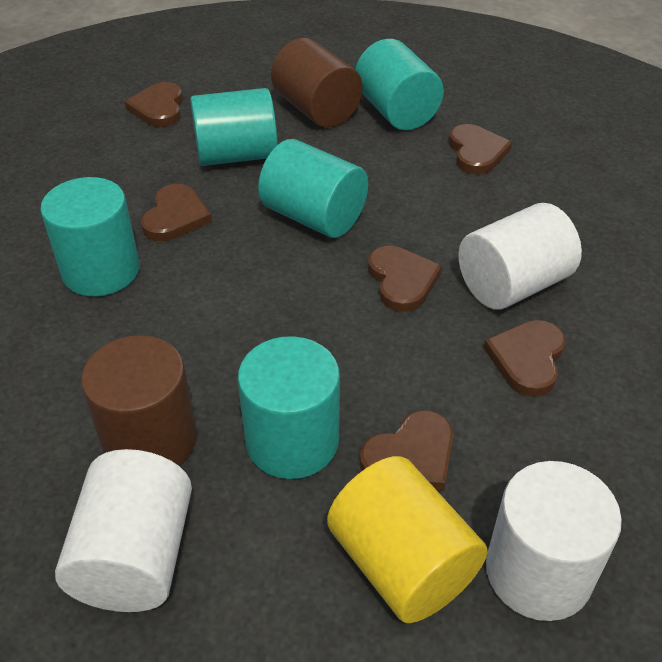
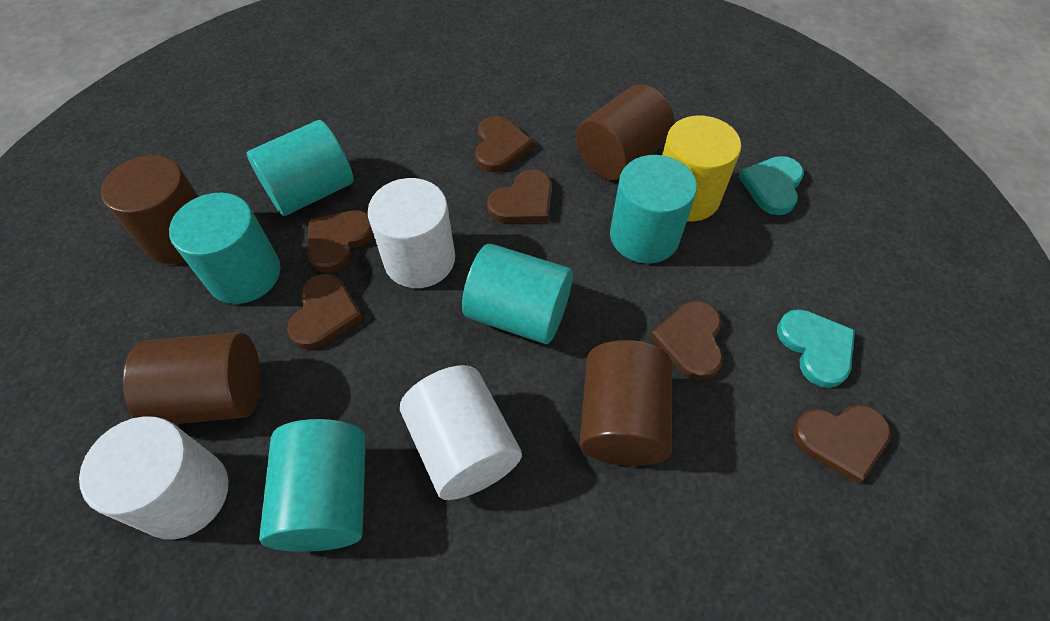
brown cylinder: 2 -> 4
turquoise heart: 0 -> 2

